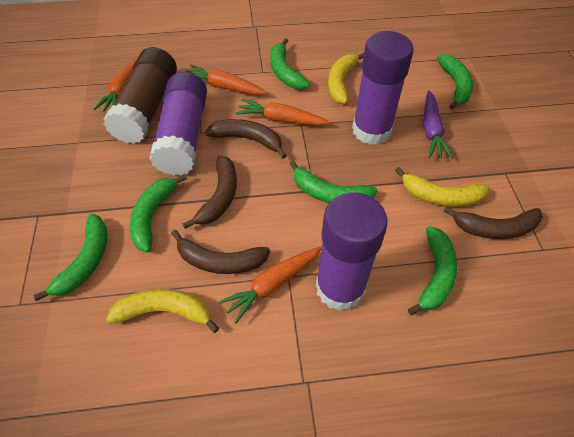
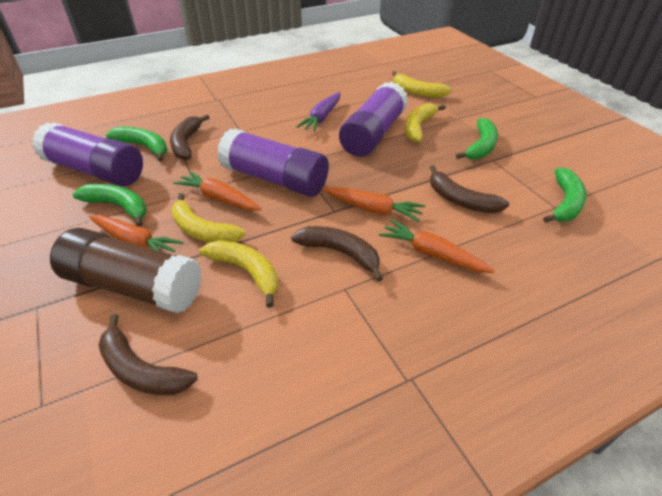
green banana: 6 -> 4
yellow banana: 3 -> 4

